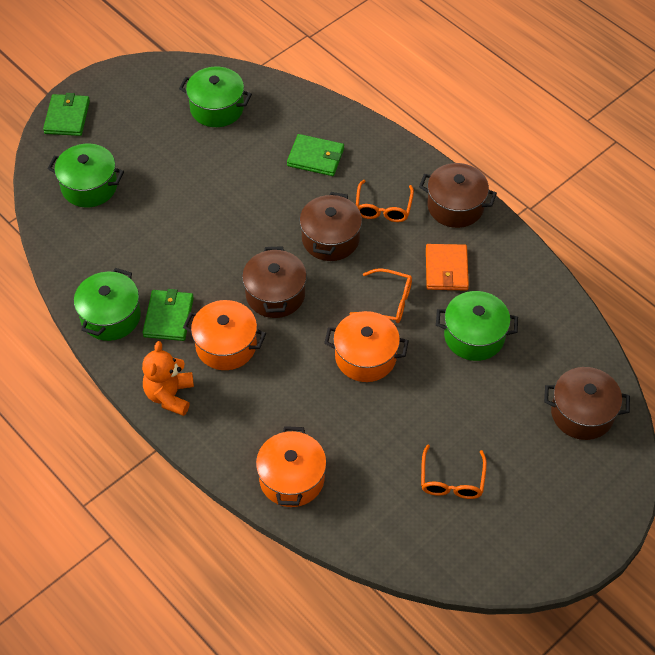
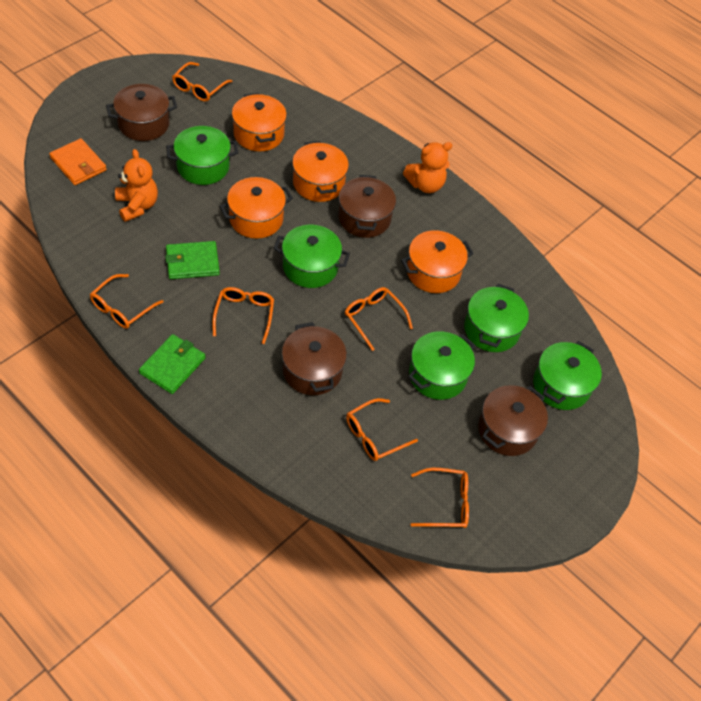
green pot: 4 -> 5
green wallet: 3 -> 2
orange glasses: 3 -> 6
orange pot: 3 -> 4
orange teddy bear: 1 -> 2

